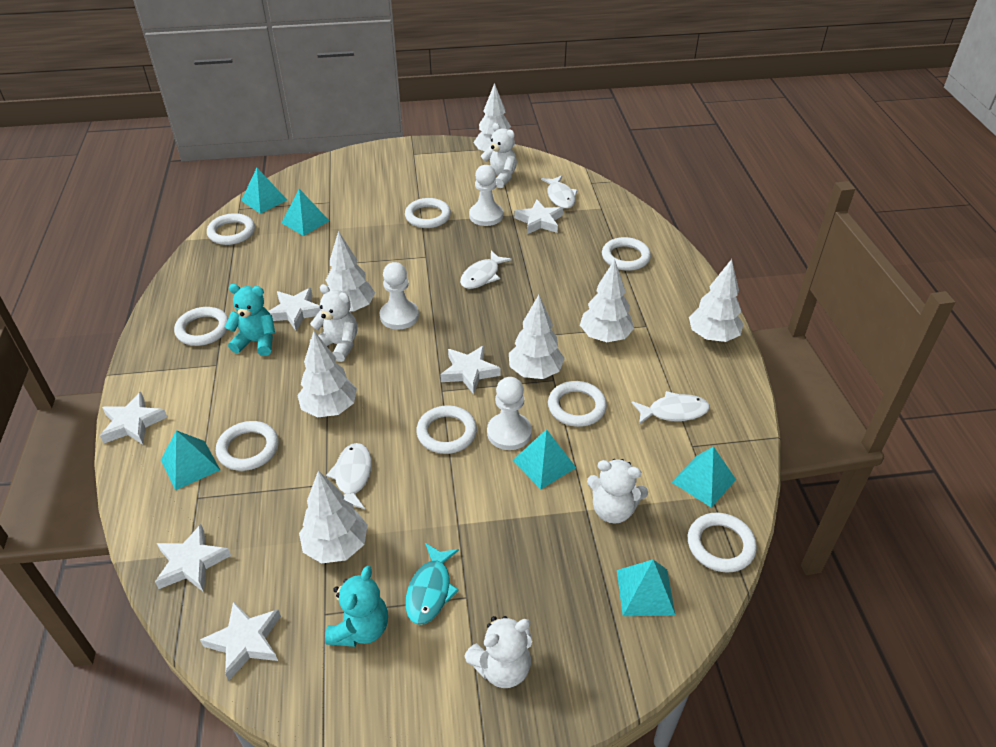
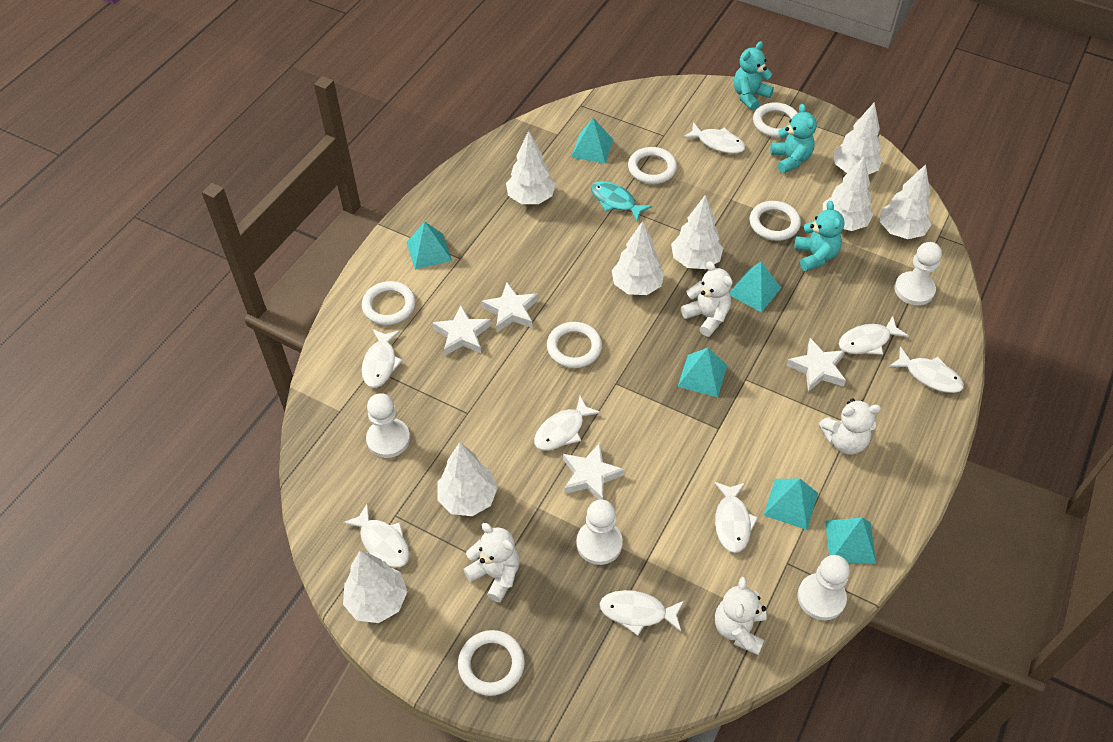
turquoise teddy bear: 2 -> 3
white fish: 4 -> 8
white pawn: 3 -> 4
white ring: 8 -> 6
white star: 6 -> 4
white tree: 7 -> 8

